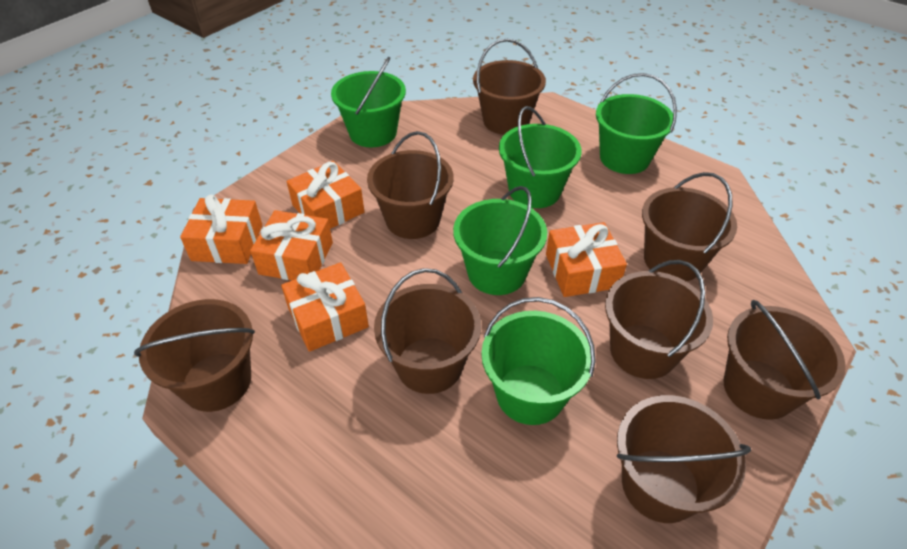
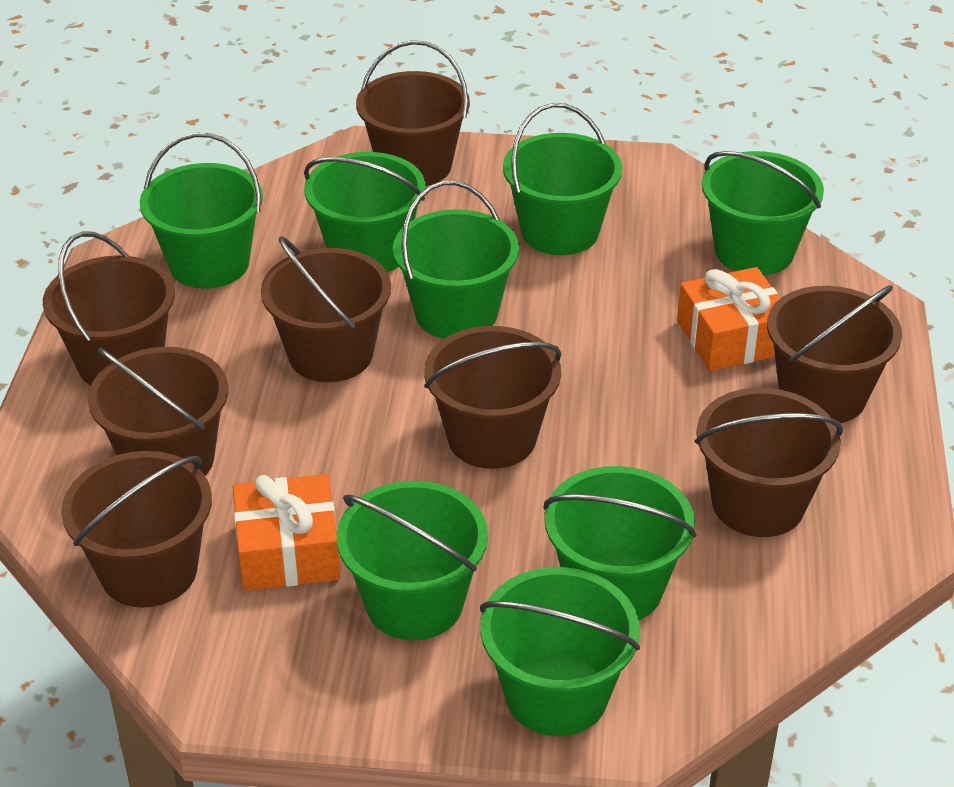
green bucket: 5 -> 8
orange gift: 5 -> 2

